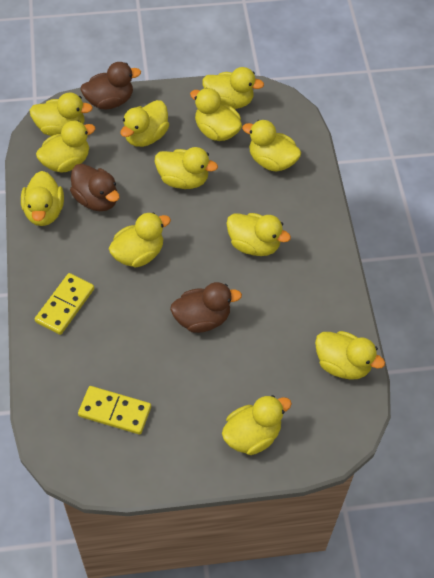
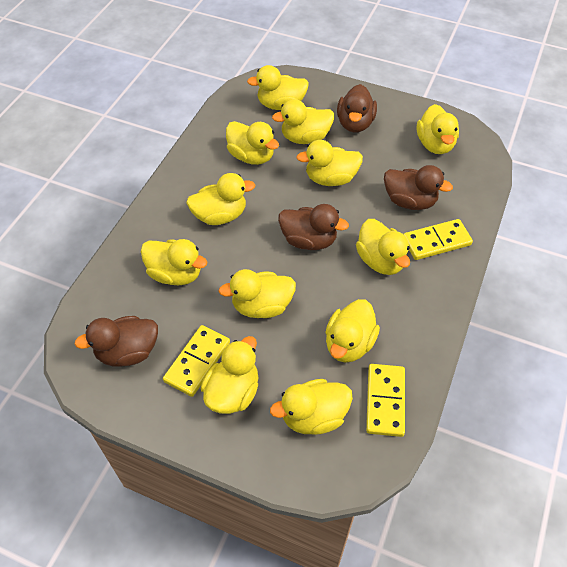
brown duck: 3 -> 4
yellow domino: 2 -> 3

